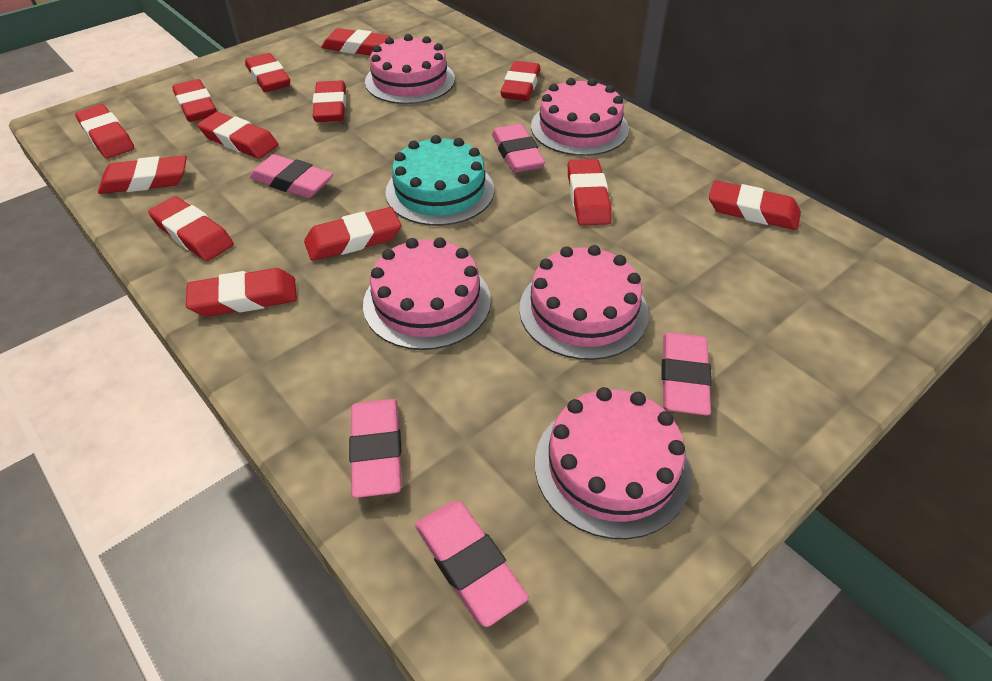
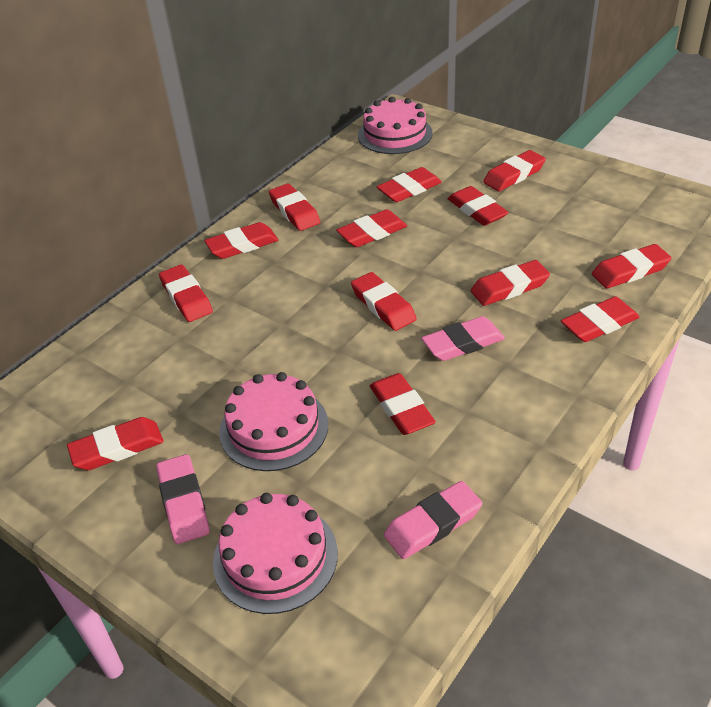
pink cake: 5 -> 3
pink eraser: 5 -> 3
turquoise cake: 1 -> 0

